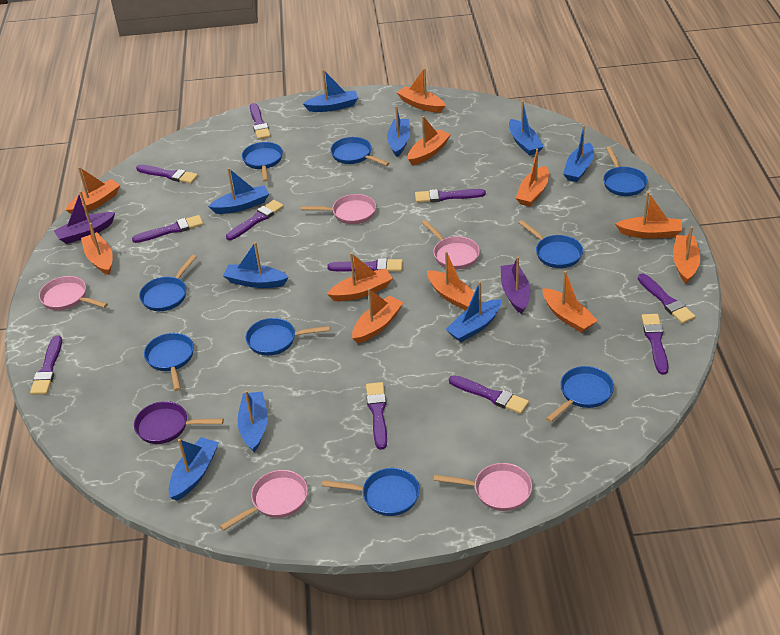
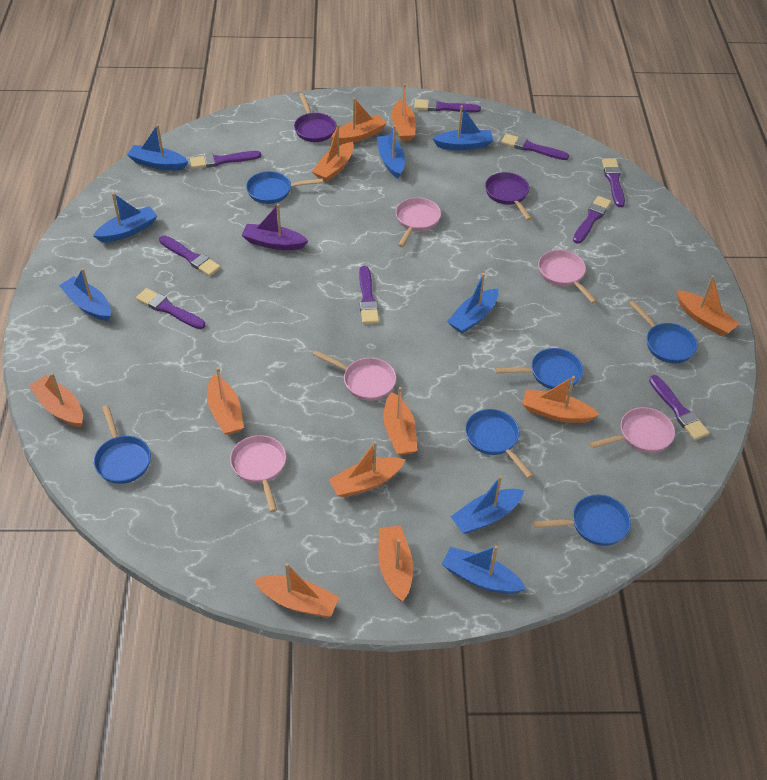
blue boat: 9 -> 8
blue pan: 9 -> 6
purple boat: 2 -> 1
purple brush: 11 -> 9
purple pan: 1 -> 2

